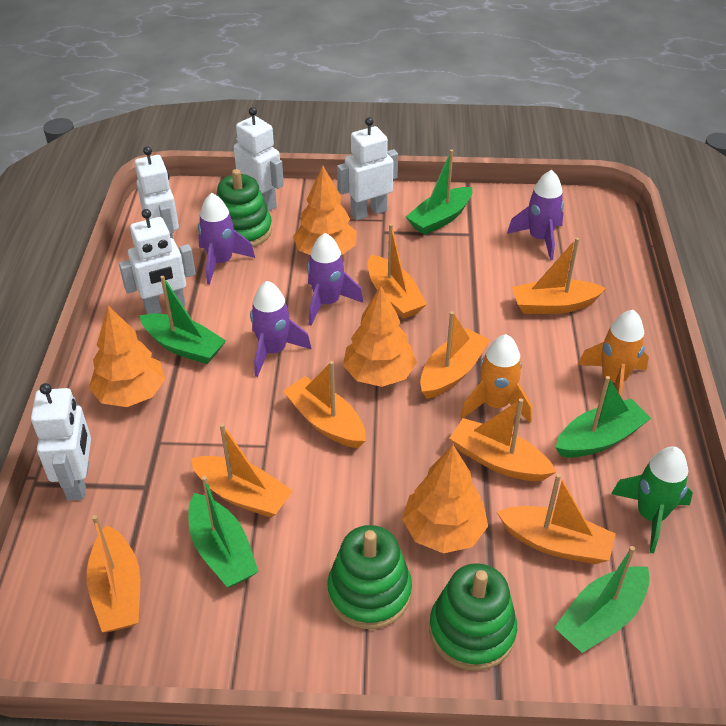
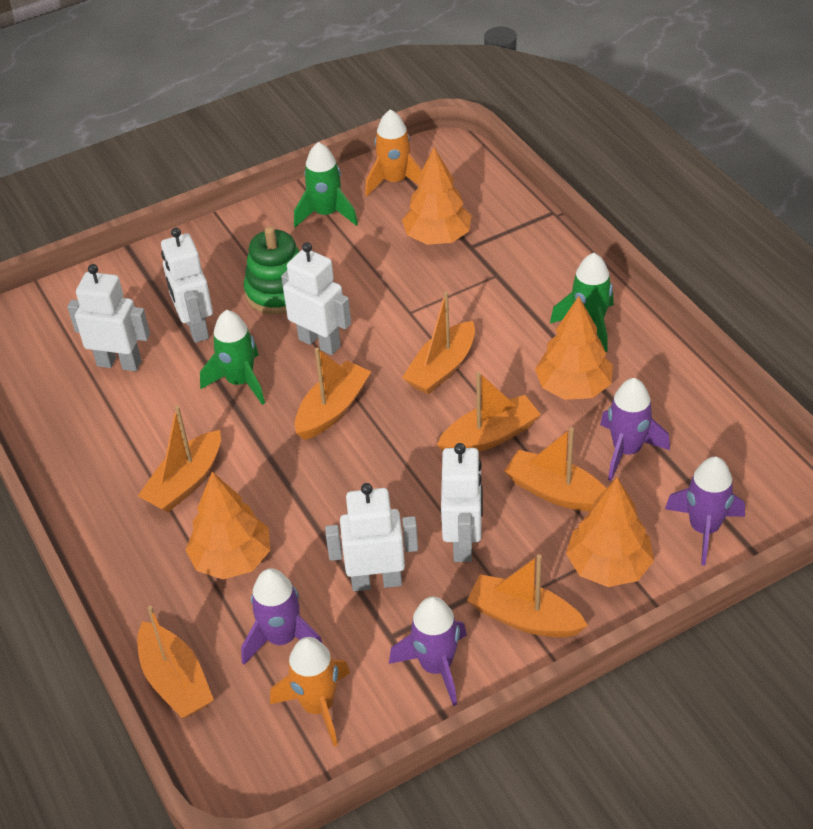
green boat: 5 -> 0
green rocket: 1 -> 3
green stacking toy: 3 -> 1
orange boat: 8 -> 7

